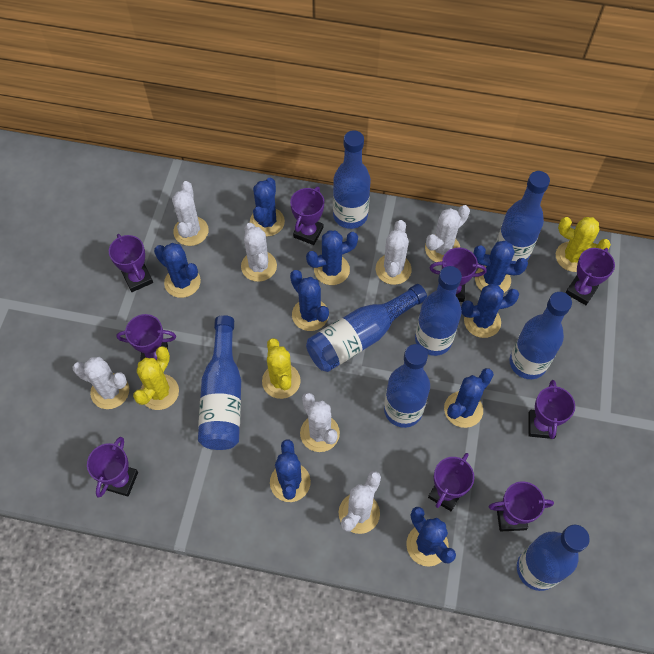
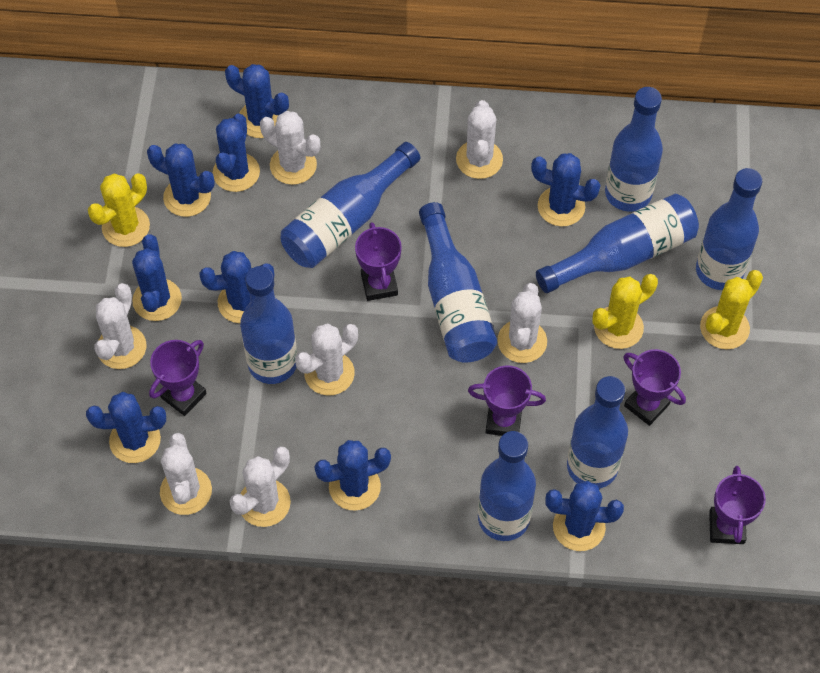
purple trophy: 9 -> 5

